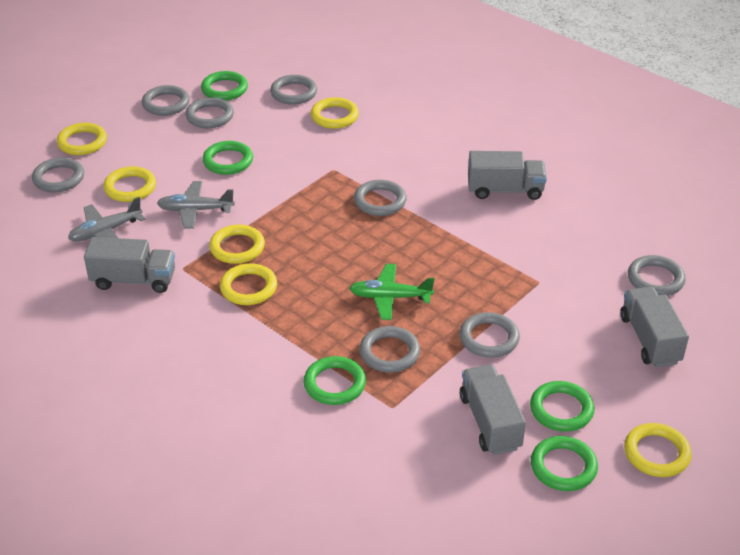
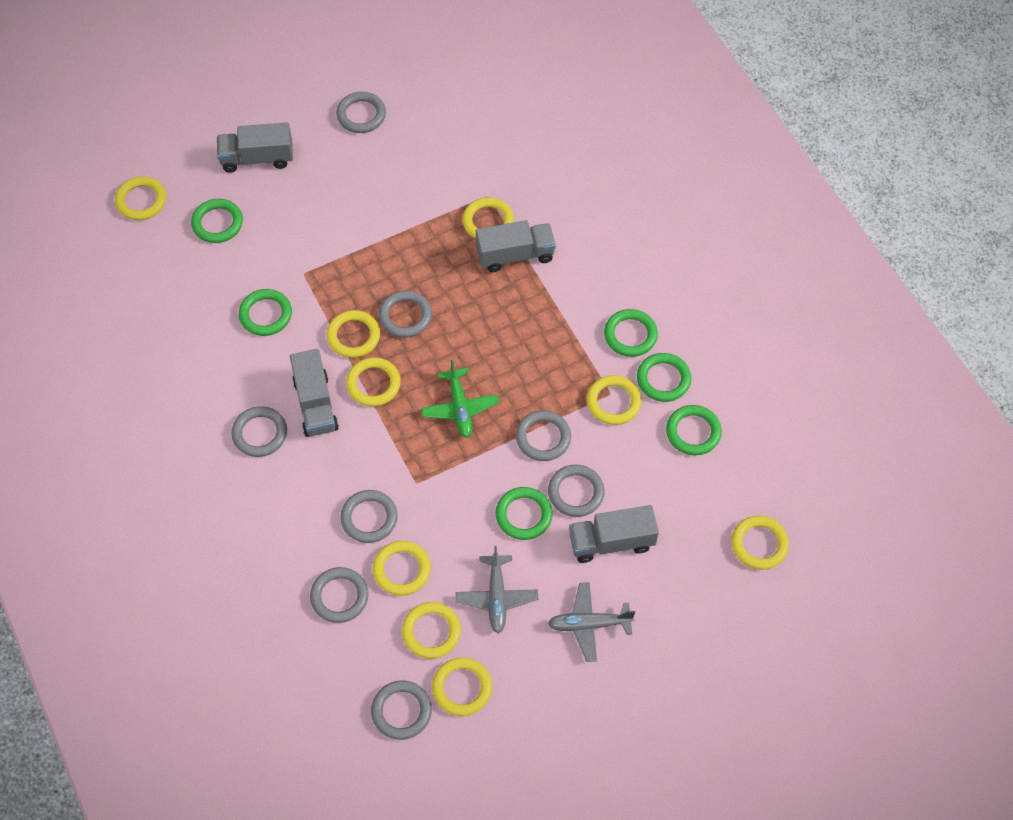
green ring: 5 -> 6
yellow ring: 6 -> 9

